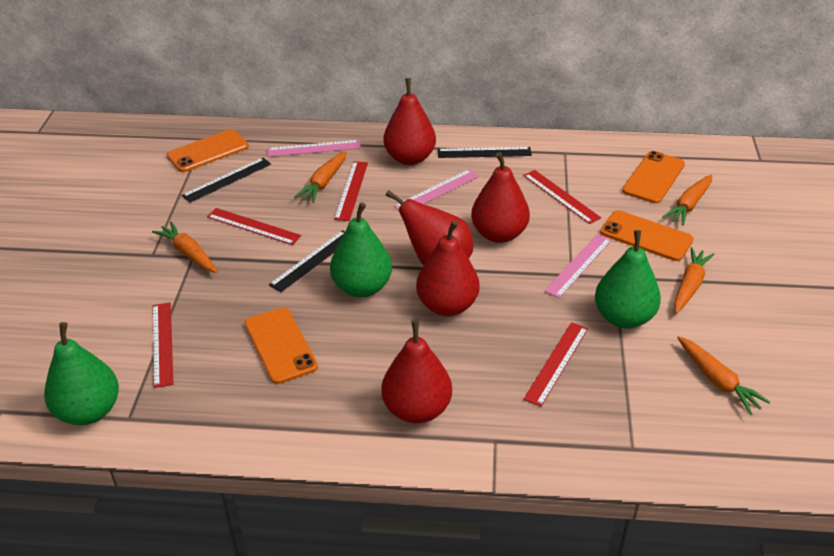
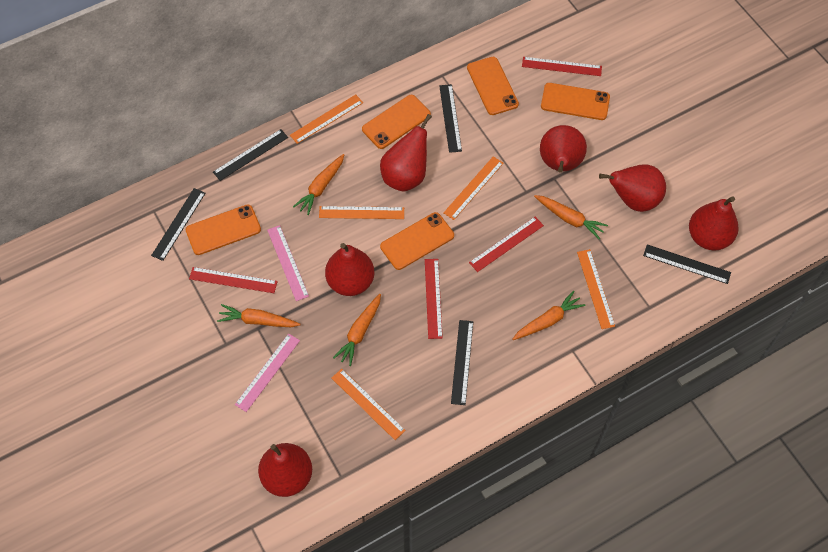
black ruler: 3 -> 5
green pear: 3 -> 0
orange phone: 4 -> 5
orange ruler: 0 -> 5
pink ruler: 3 -> 2
red pear: 5 -> 6
red ruler: 5 -> 4

